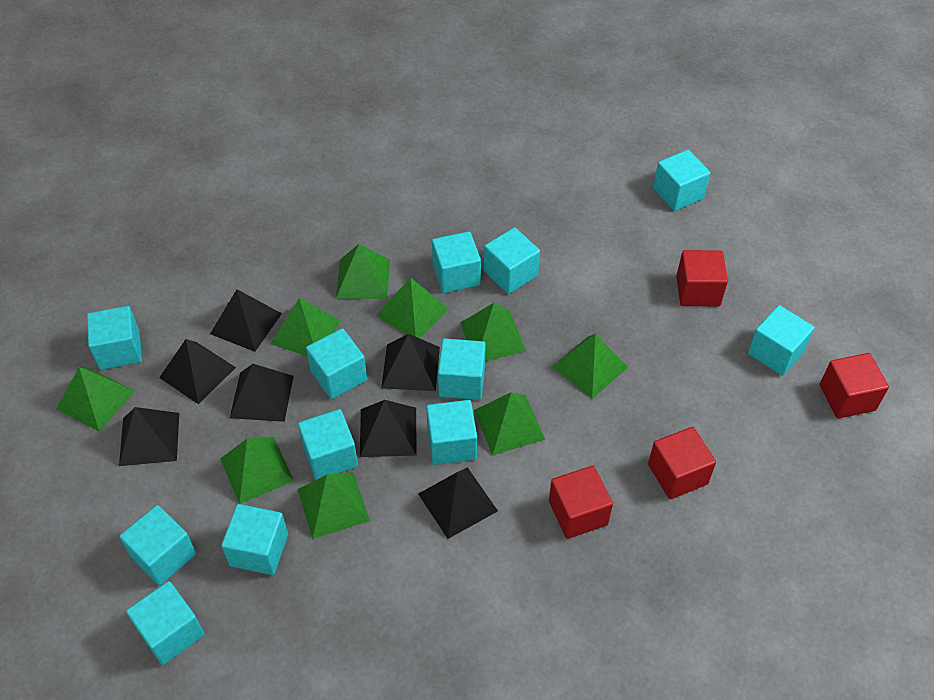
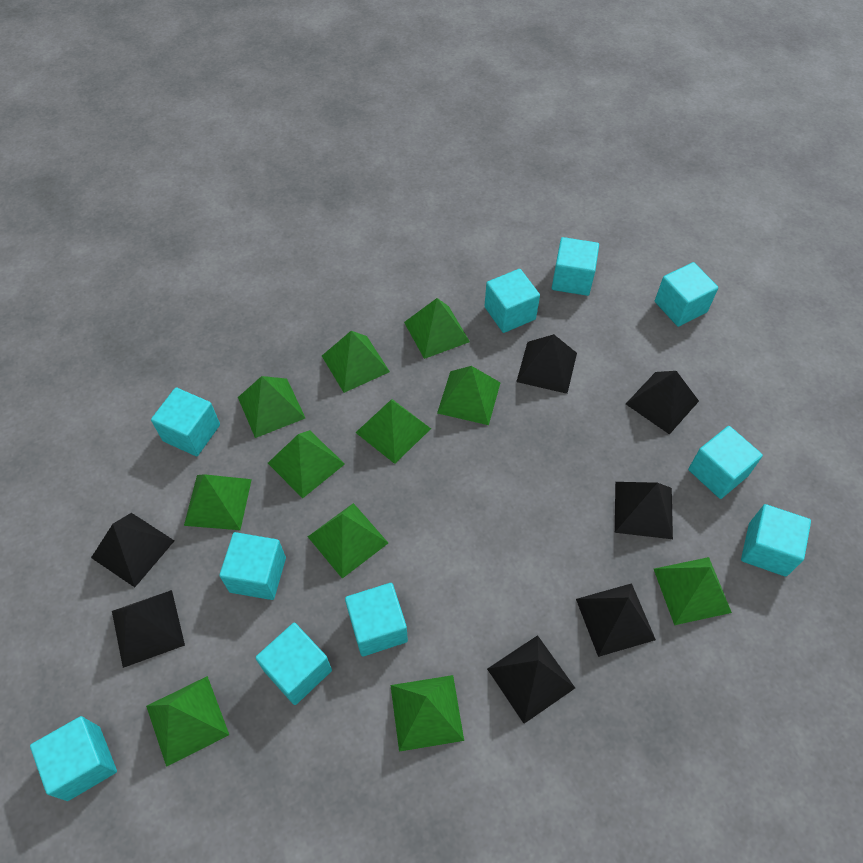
green pyramid: 9 -> 11
red cube: 4 -> 0
turquoise cube: 12 -> 10

